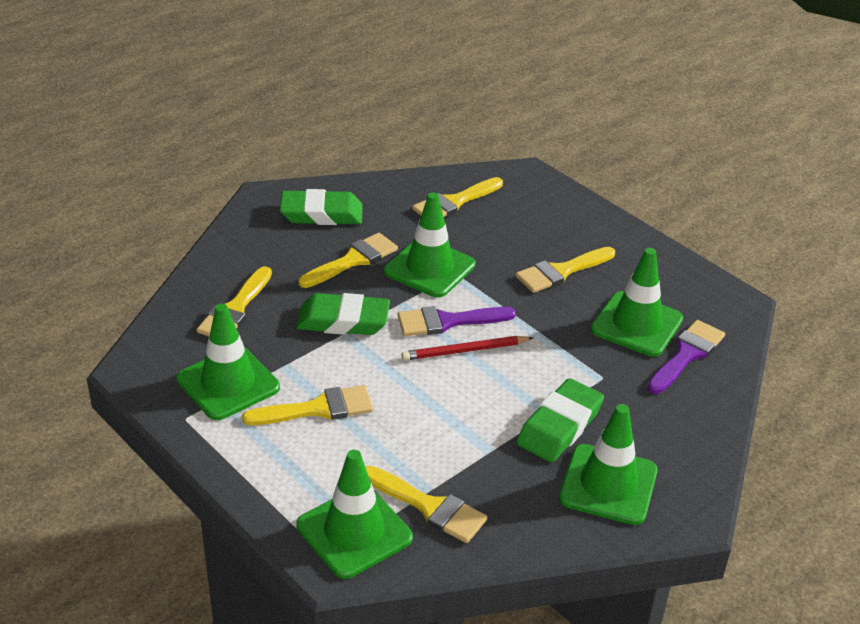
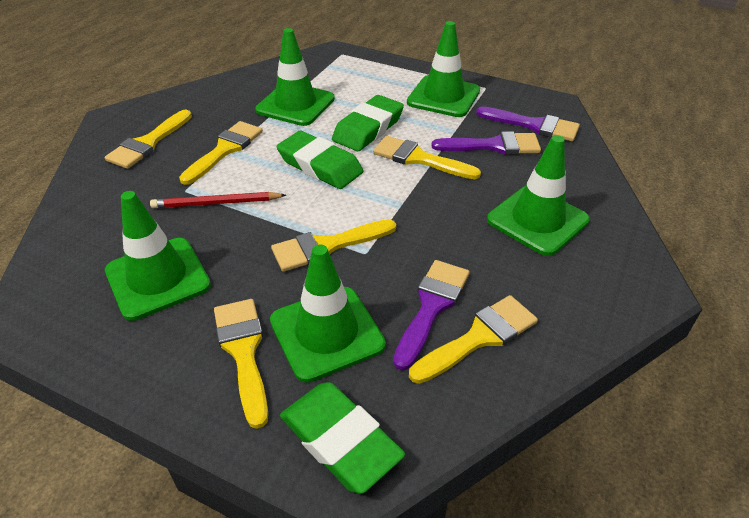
purple brush: 2 -> 3

